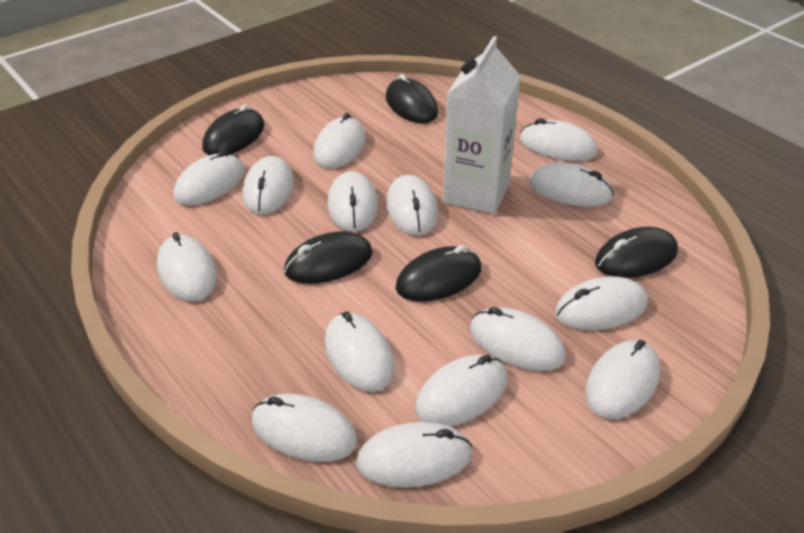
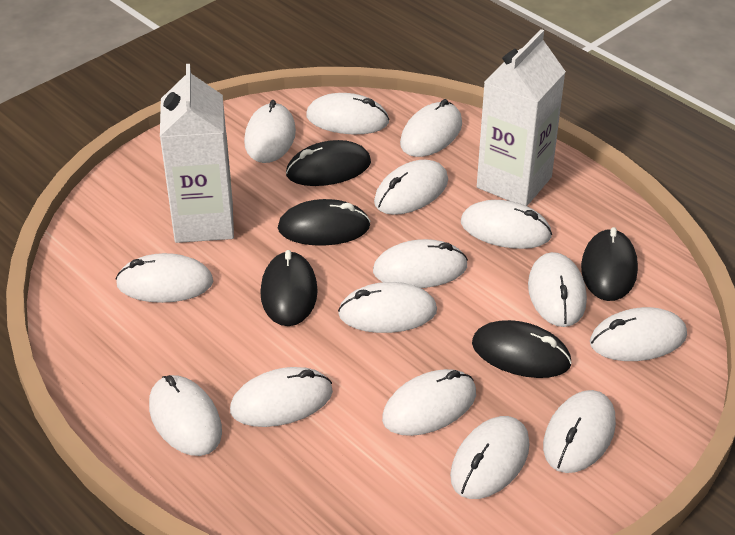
white carton: 1 -> 2

